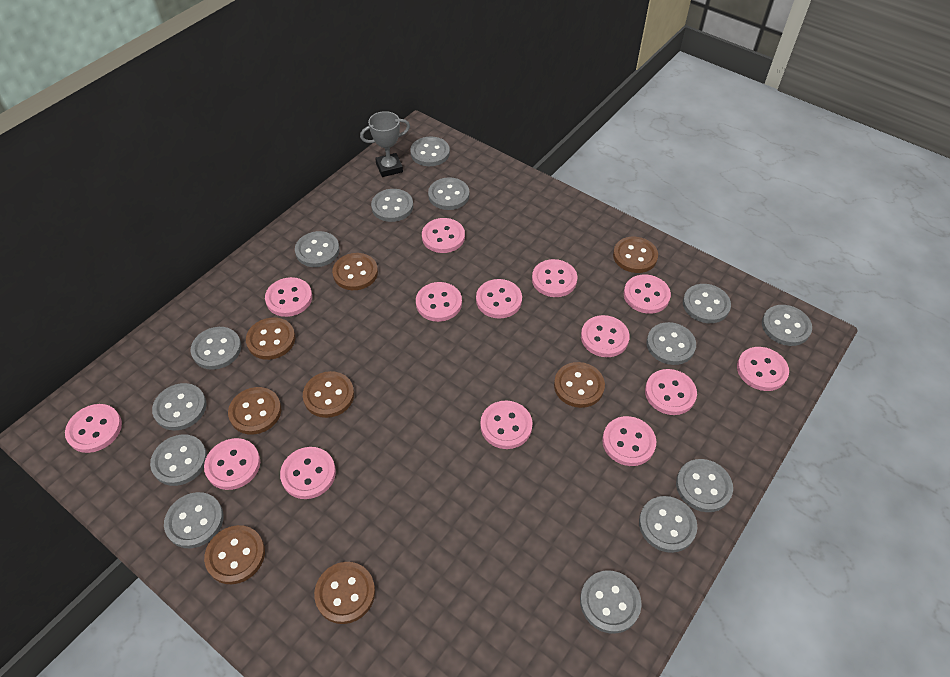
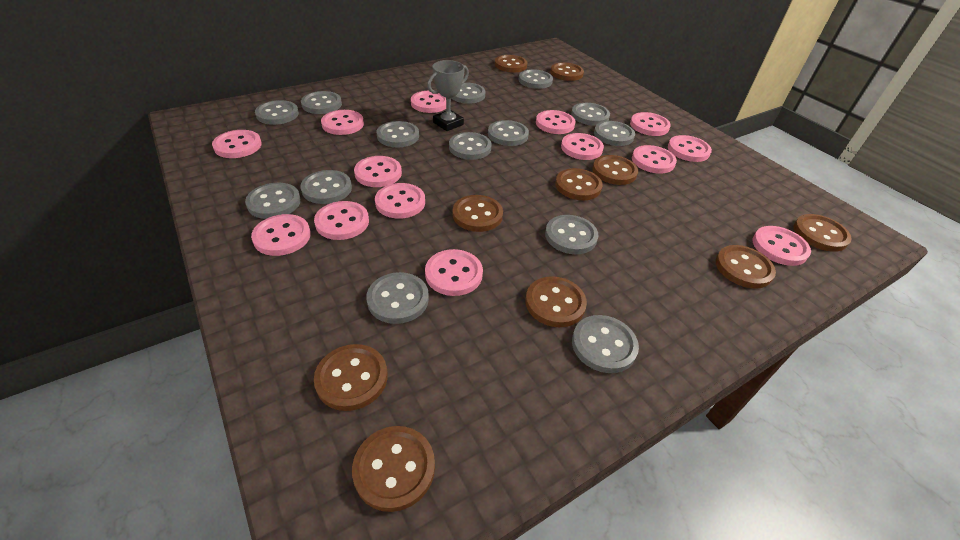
brown button: 8 -> 10

